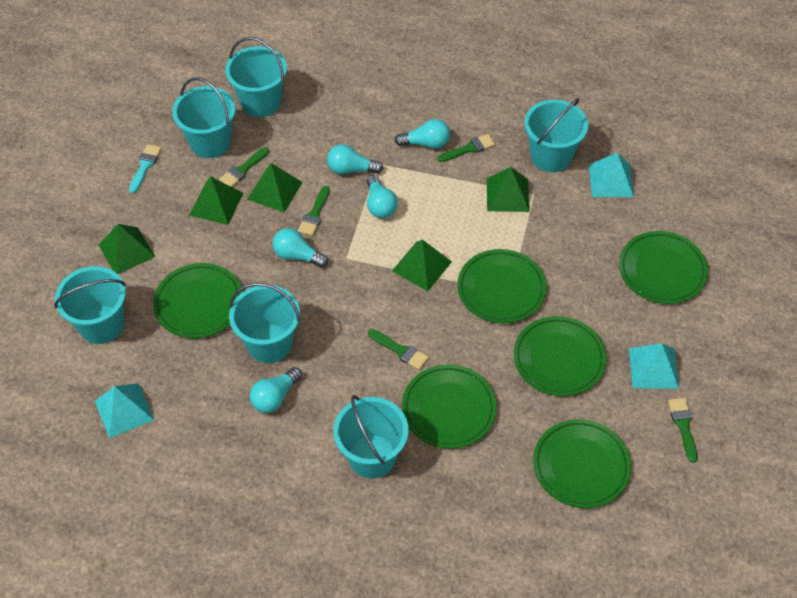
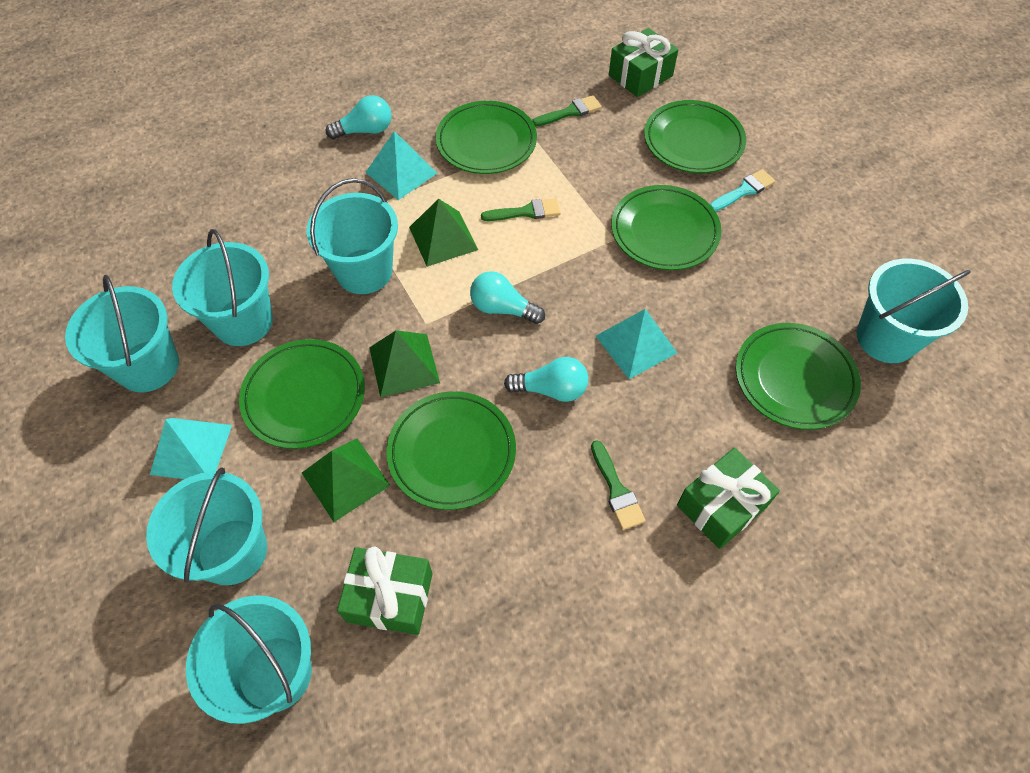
green brush: 5 -> 3
green gift: 0 -> 3
green pyramid: 5 -> 3
turquoise light bulb: 5 -> 3

